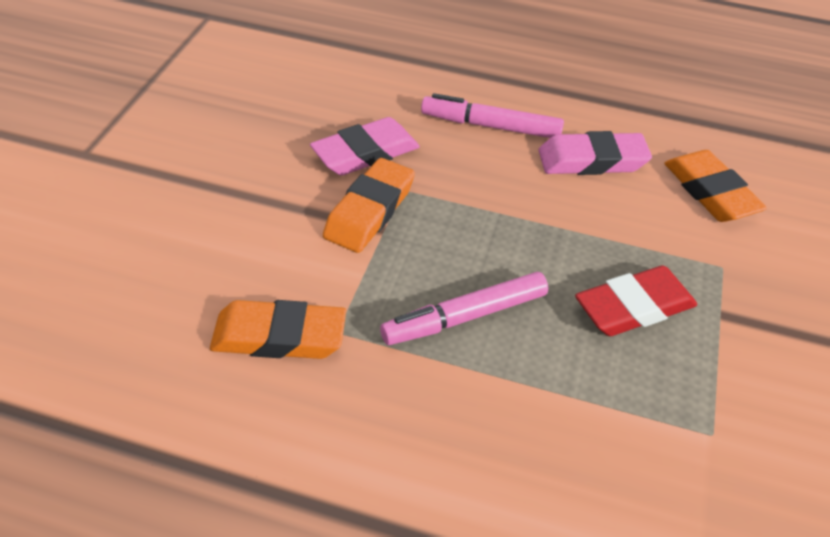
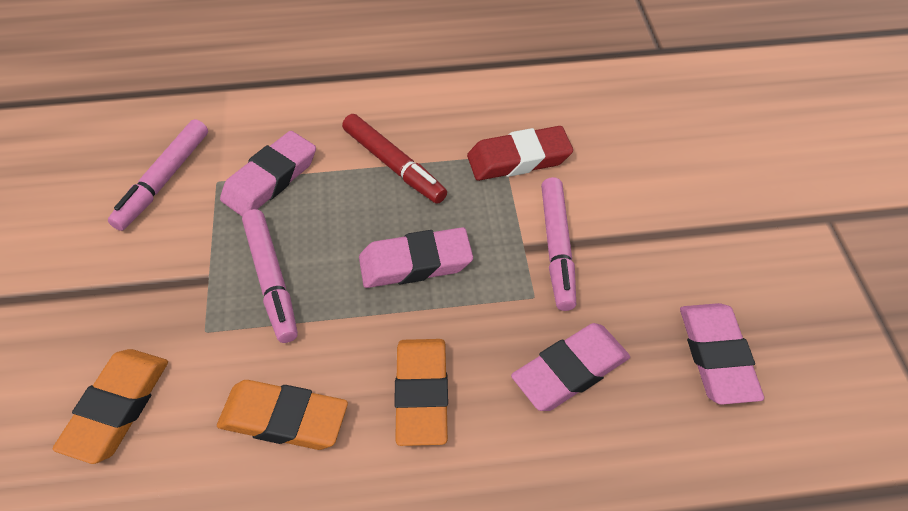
pink eraser: 2 -> 4
pink marker: 2 -> 3
red marker: 0 -> 1

